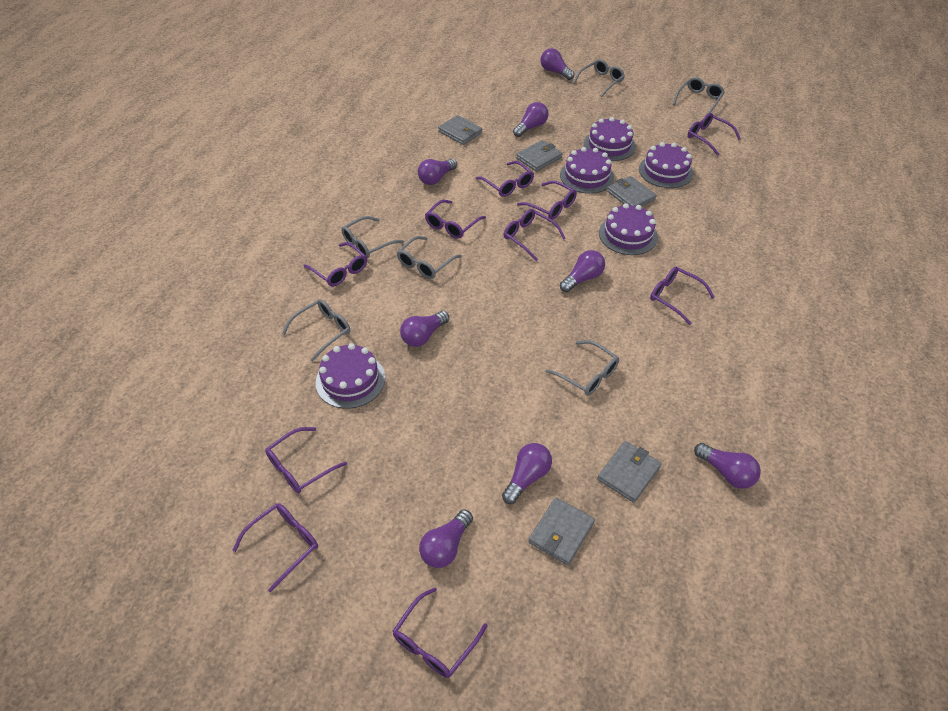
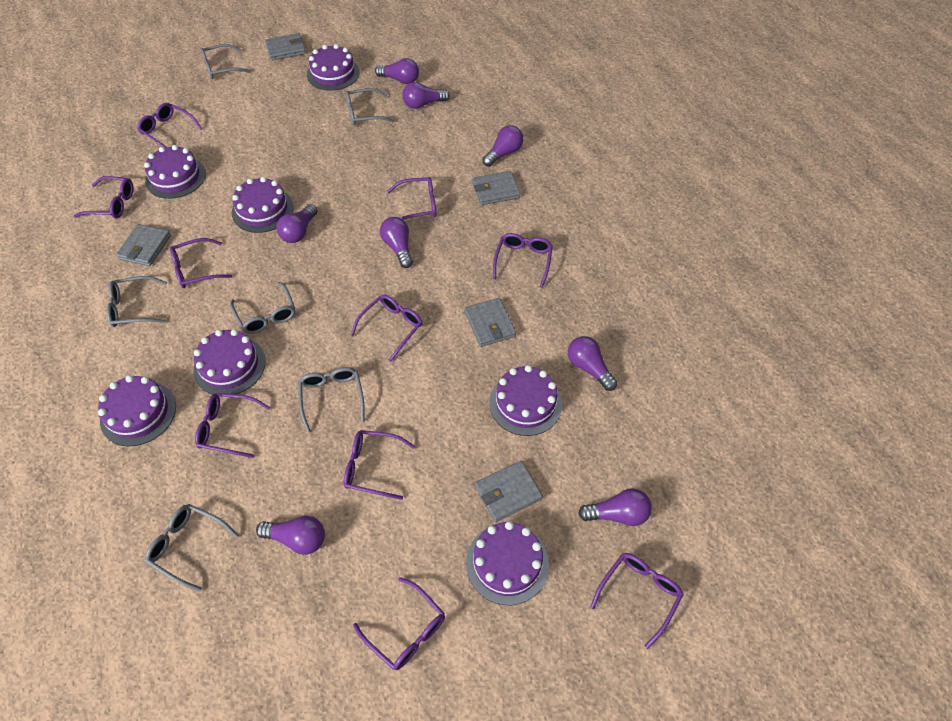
purple cake: 5 -> 7

